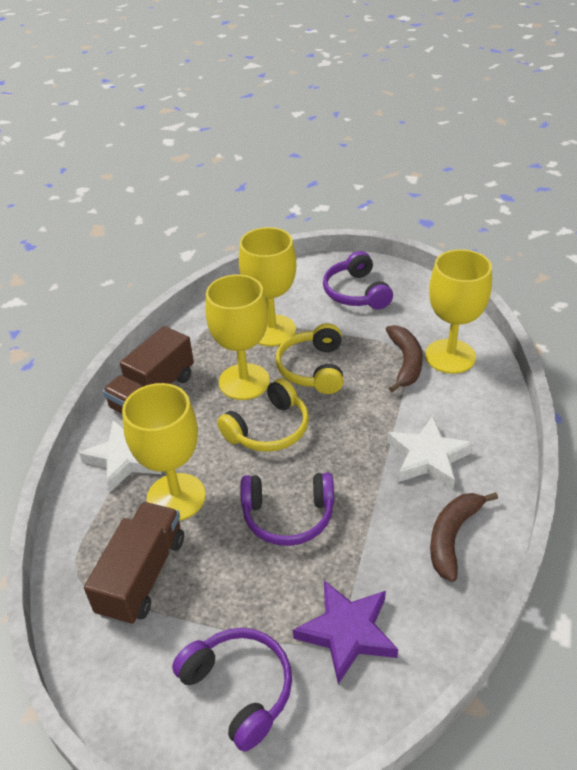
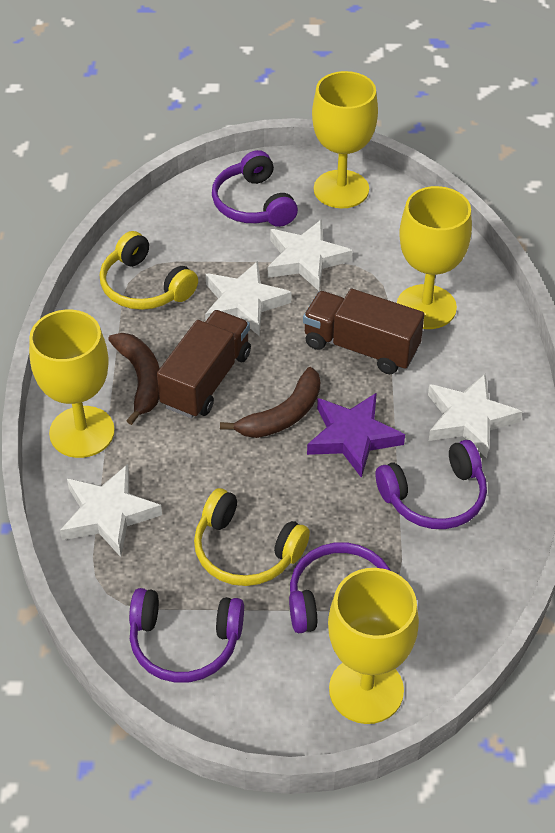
purple headphones: 3 -> 4
white star: 2 -> 4

